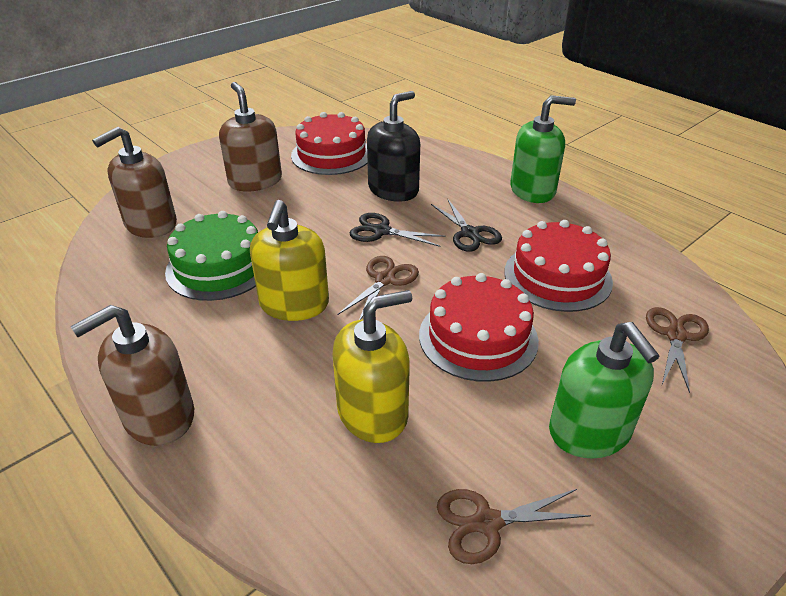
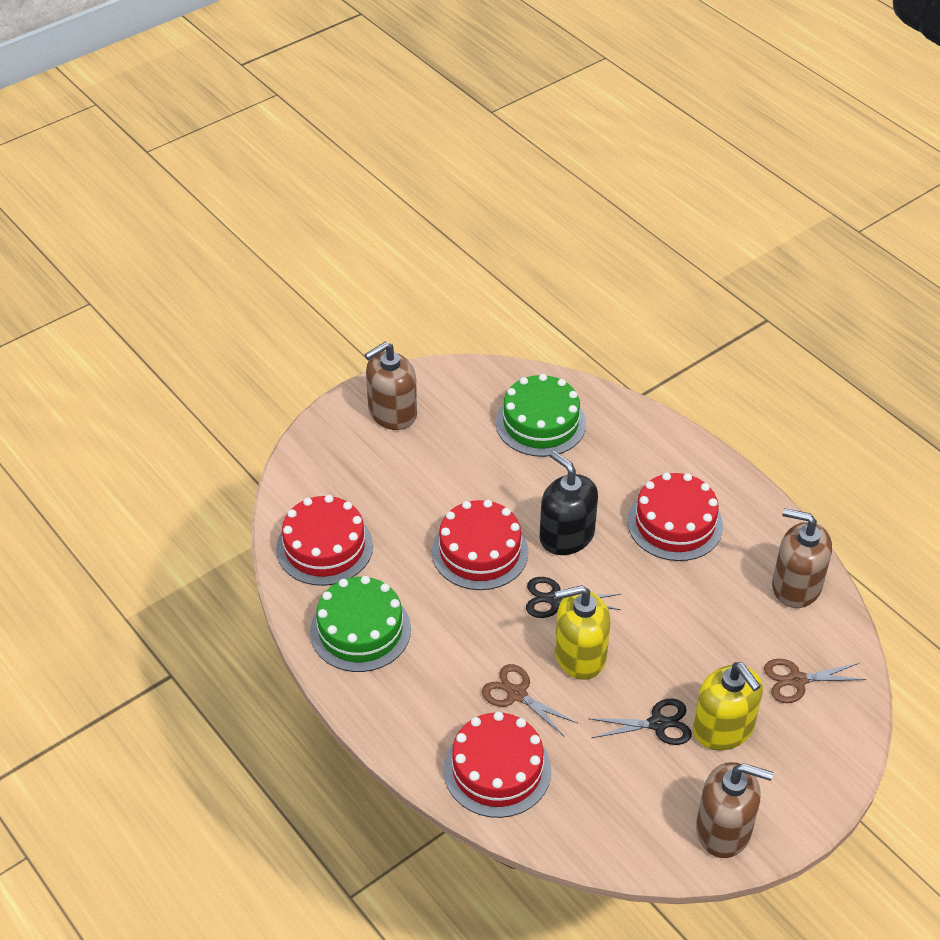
brown scissors: 3 -> 2
green cake: 1 -> 2
green soap dispenser: 2 -> 0
red cake: 3 -> 4

